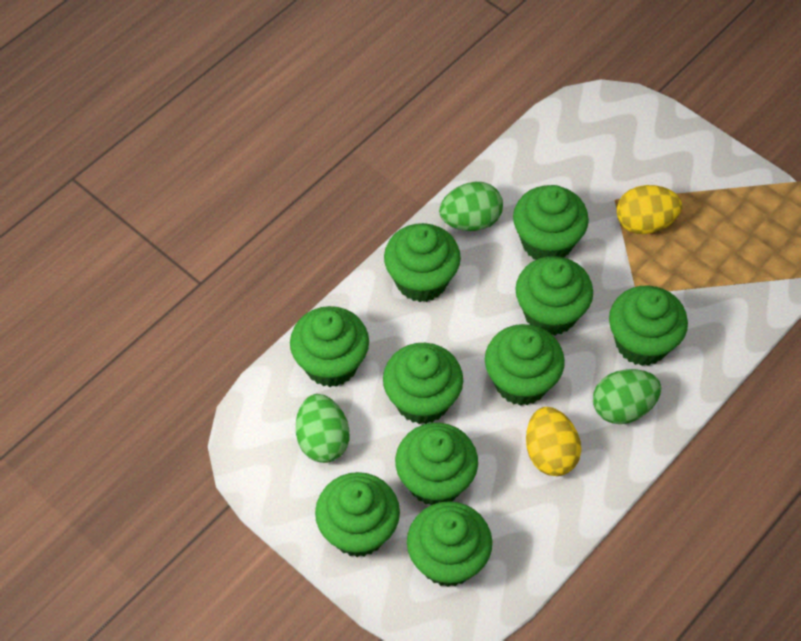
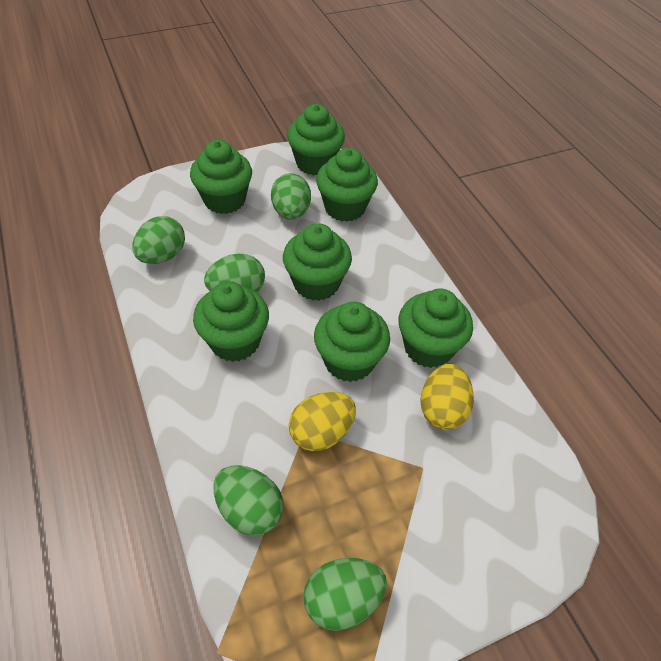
green cupcake: 10 -> 7
green egg: 3 -> 5

